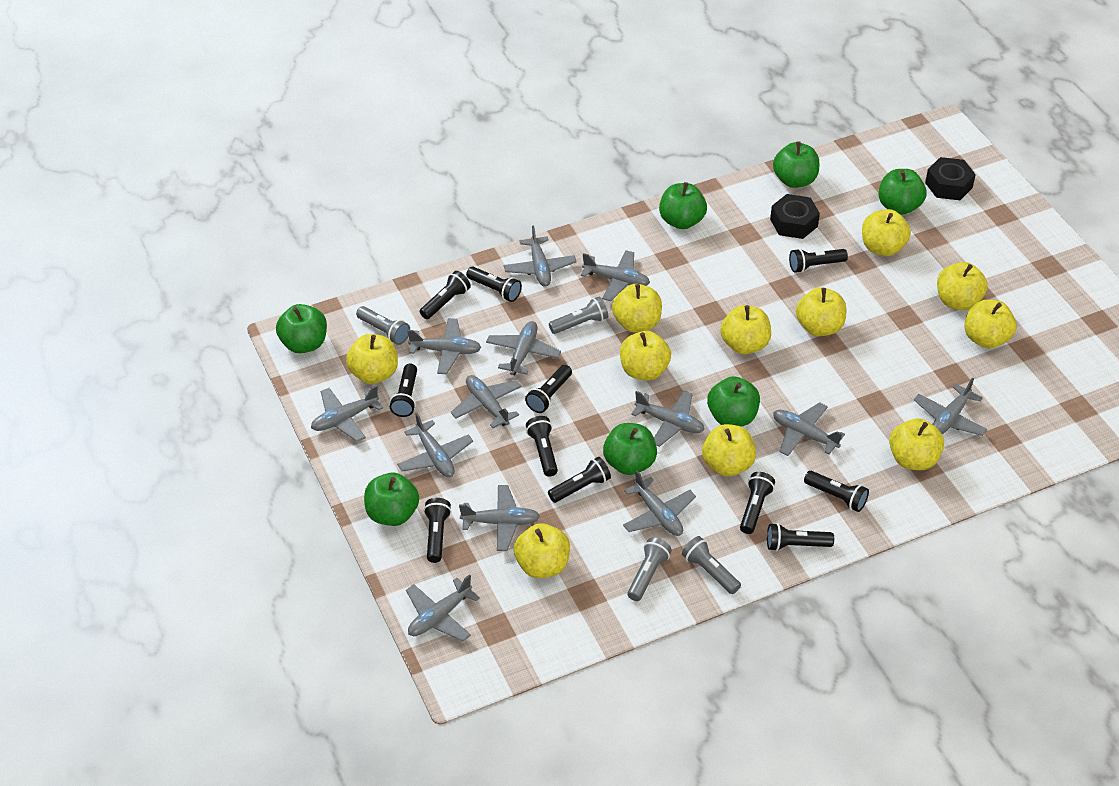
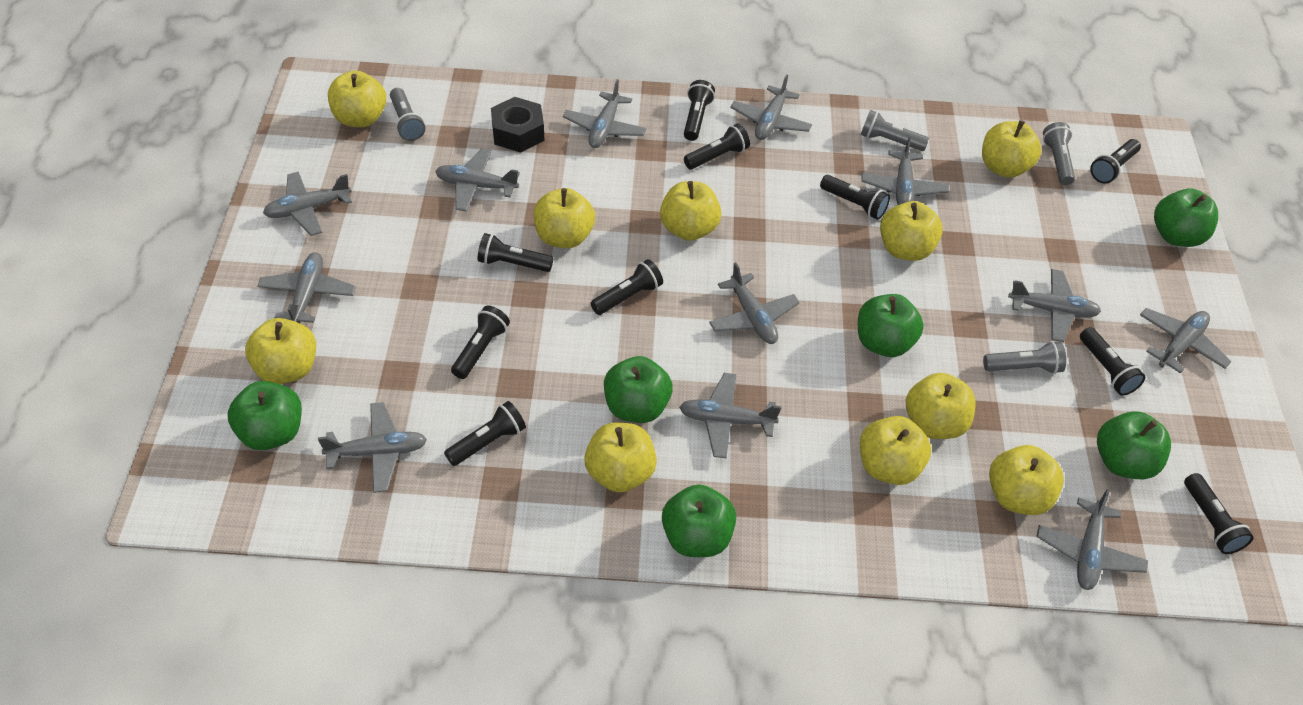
black flashlight: 11 -> 10
black nut: 2 -> 1
green apple: 7 -> 6
grey plane: 13 -> 12
yellow apple: 11 -> 10

